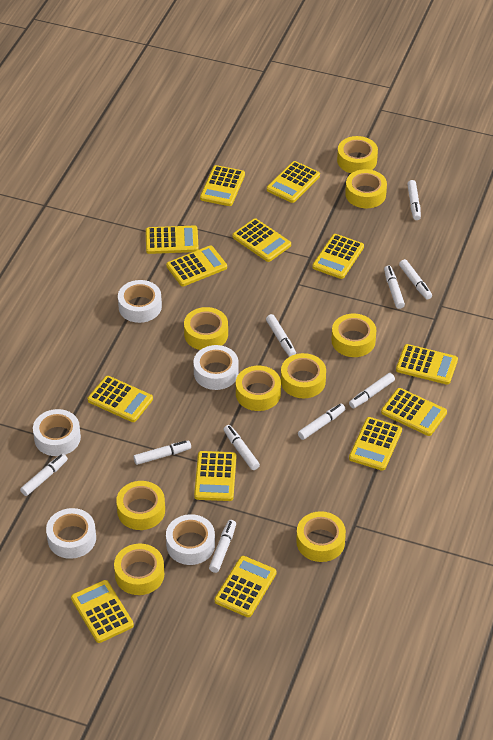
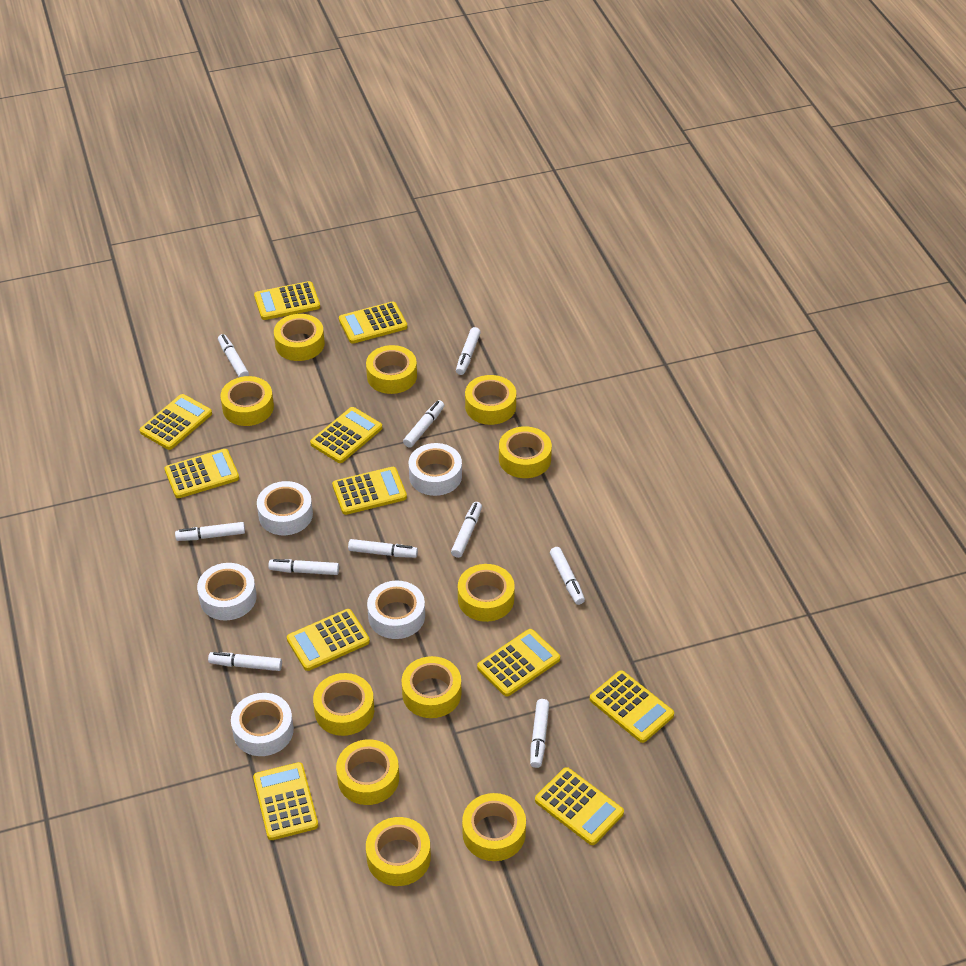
yellow calculator: 13 -> 11
yellow tape: 9 -> 11

